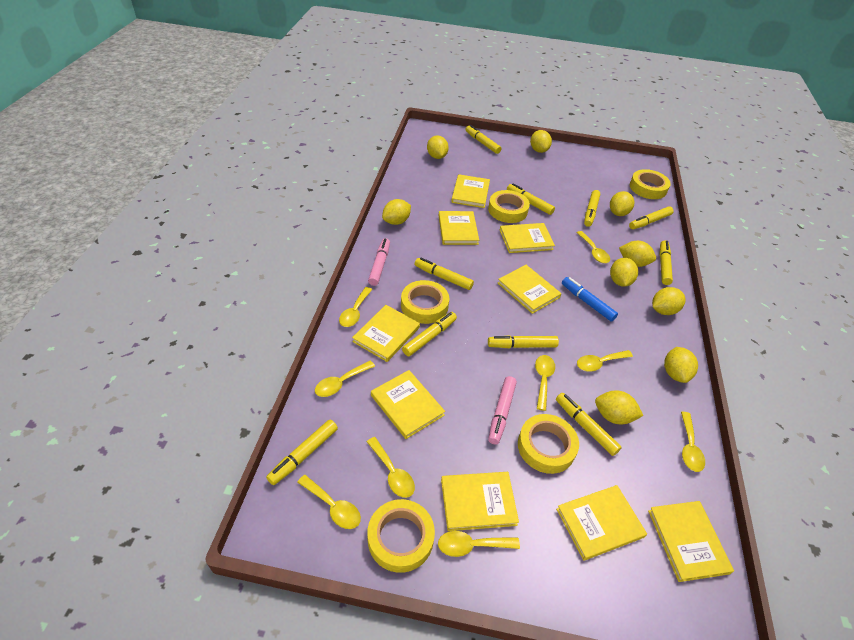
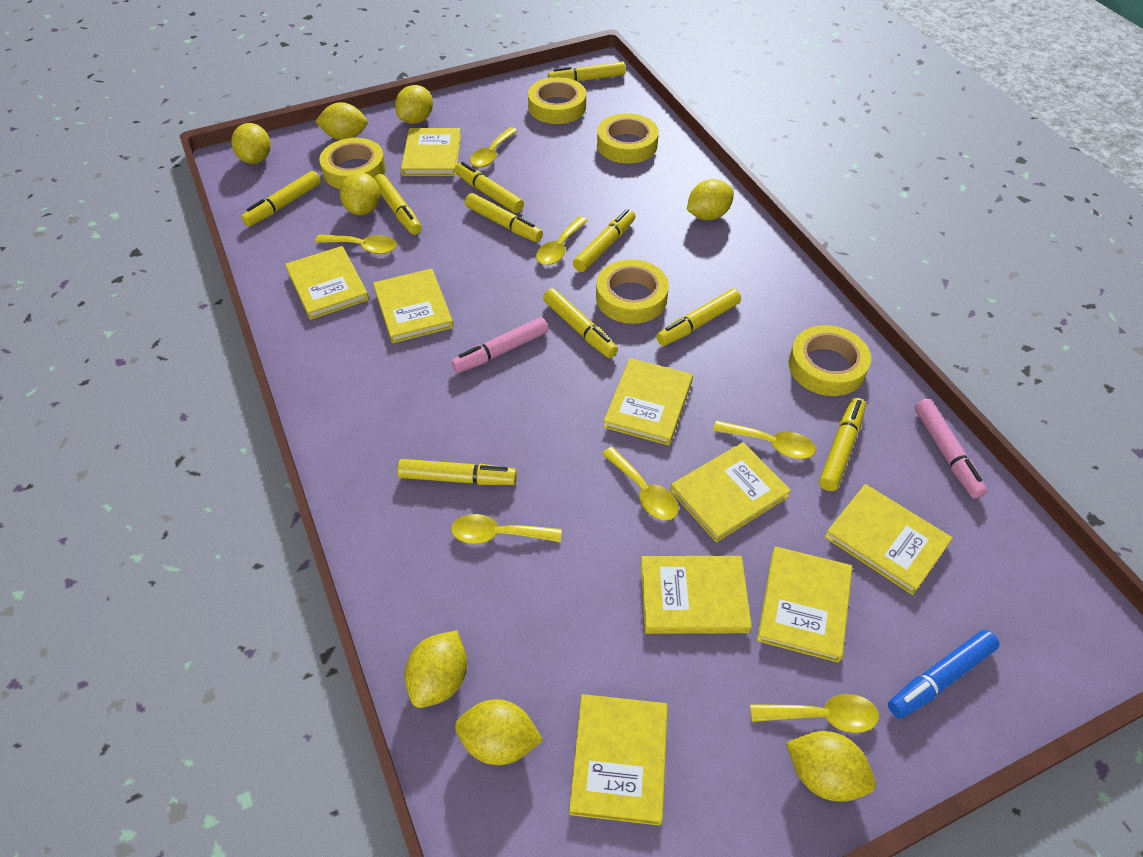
yellow lemon: 9 -> 8
yellow spoon: 9 -> 7

